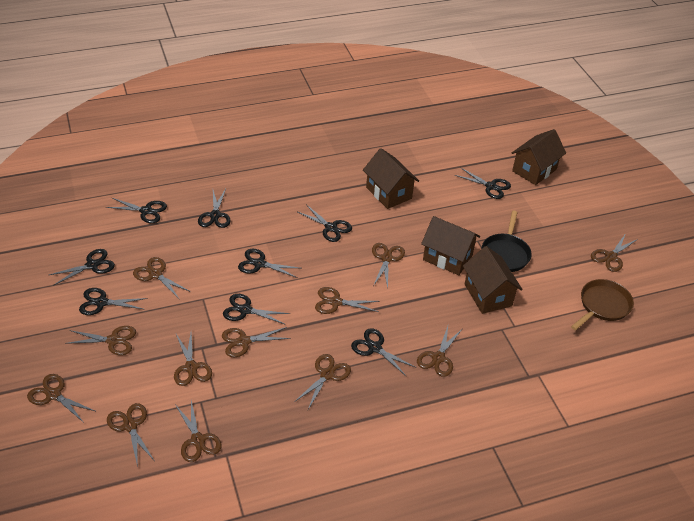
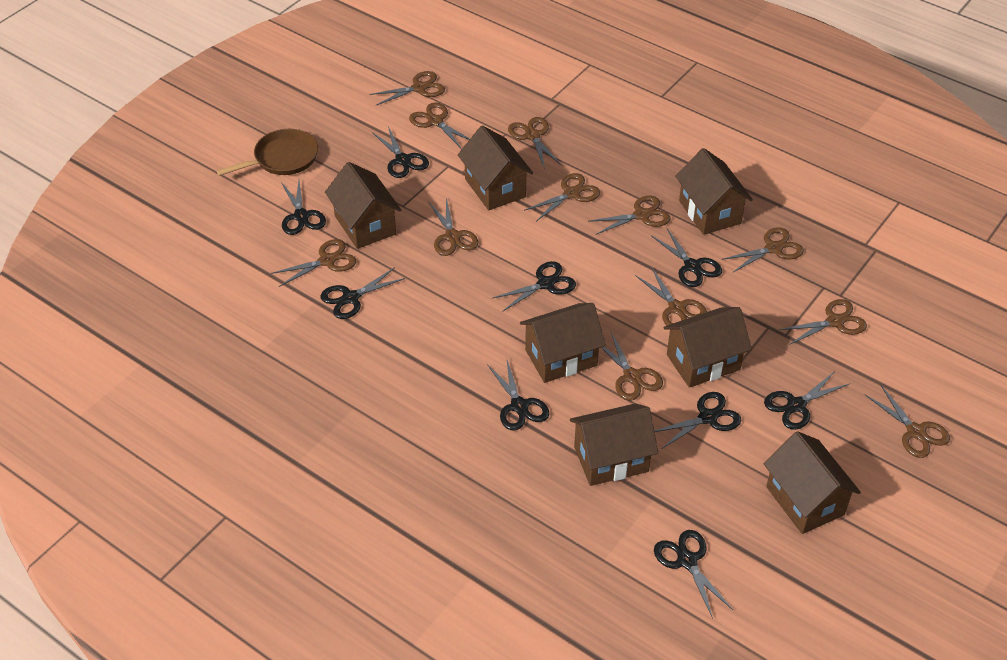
black pan: 1 -> 0
brown house: 4 -> 7

